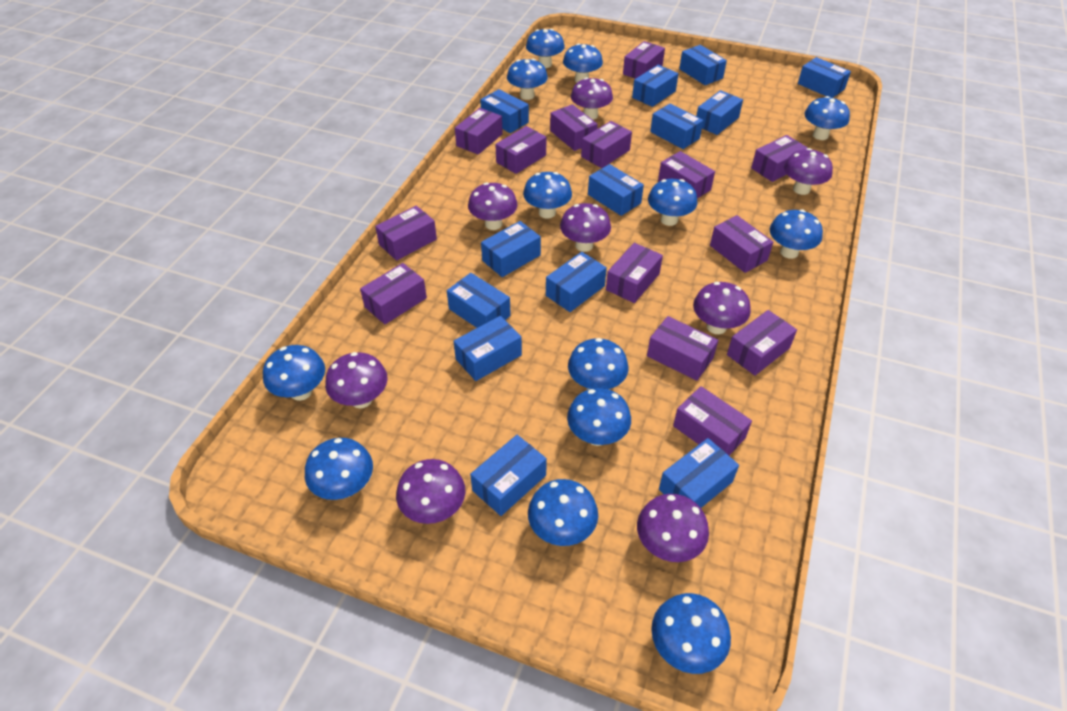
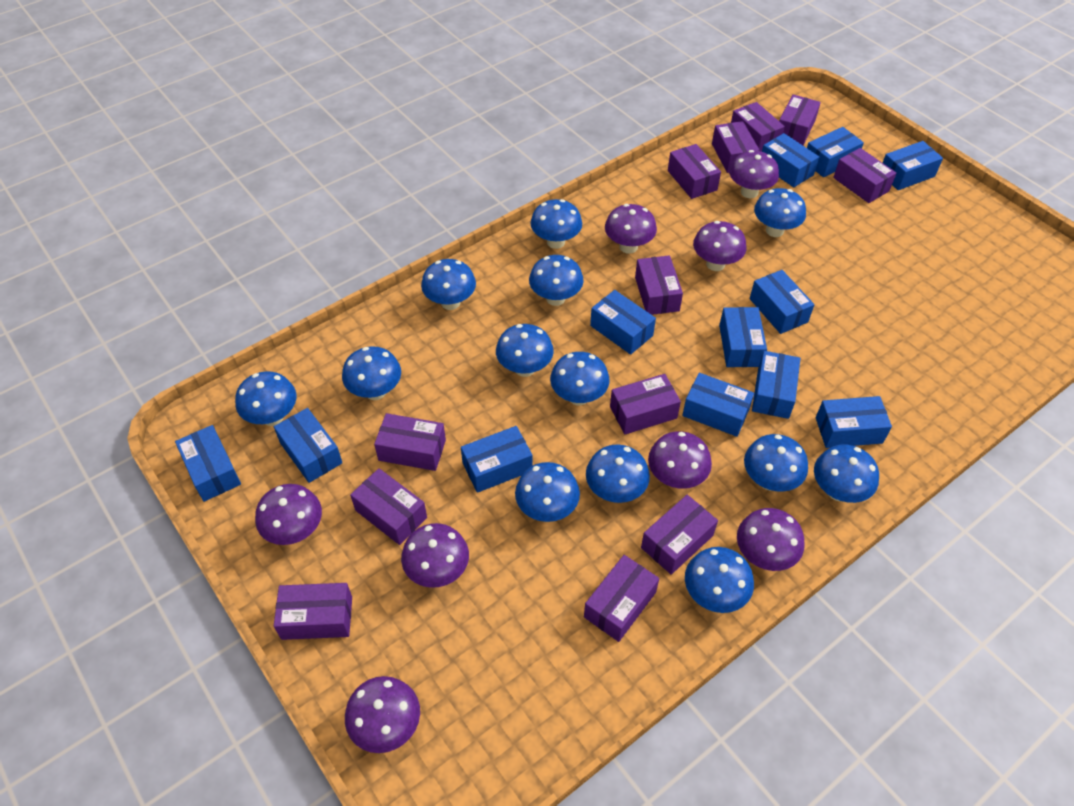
blue box: 13 -> 12
purple box: 14 -> 12

